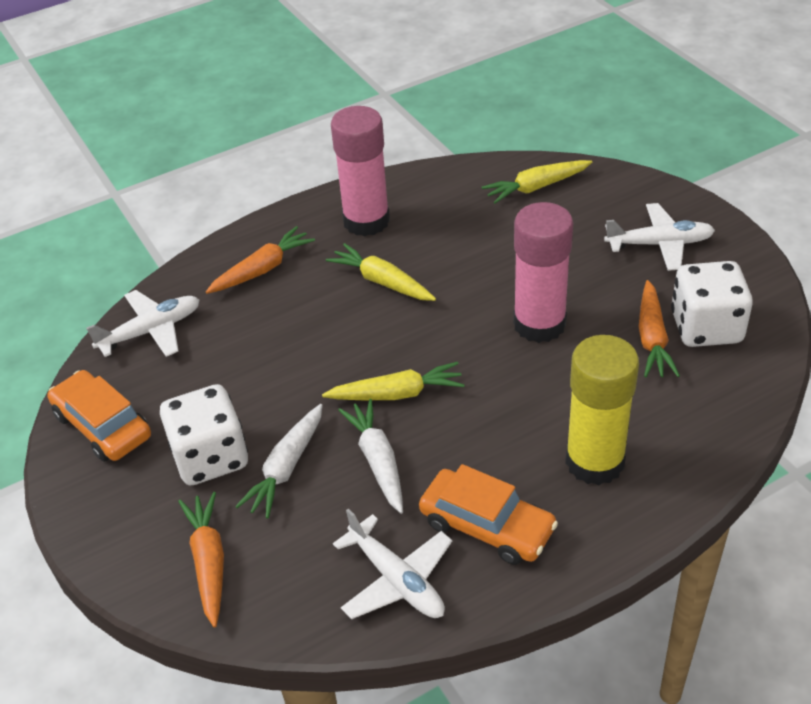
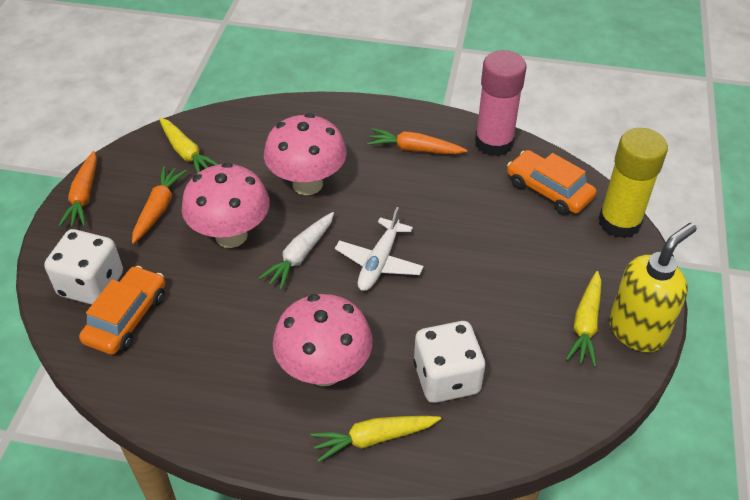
pink glue stick: 2 -> 1
pink mushroom: 0 -> 3
white carrot: 2 -> 1
white plane: 3 -> 1
yellow soap dispenser: 0 -> 1

